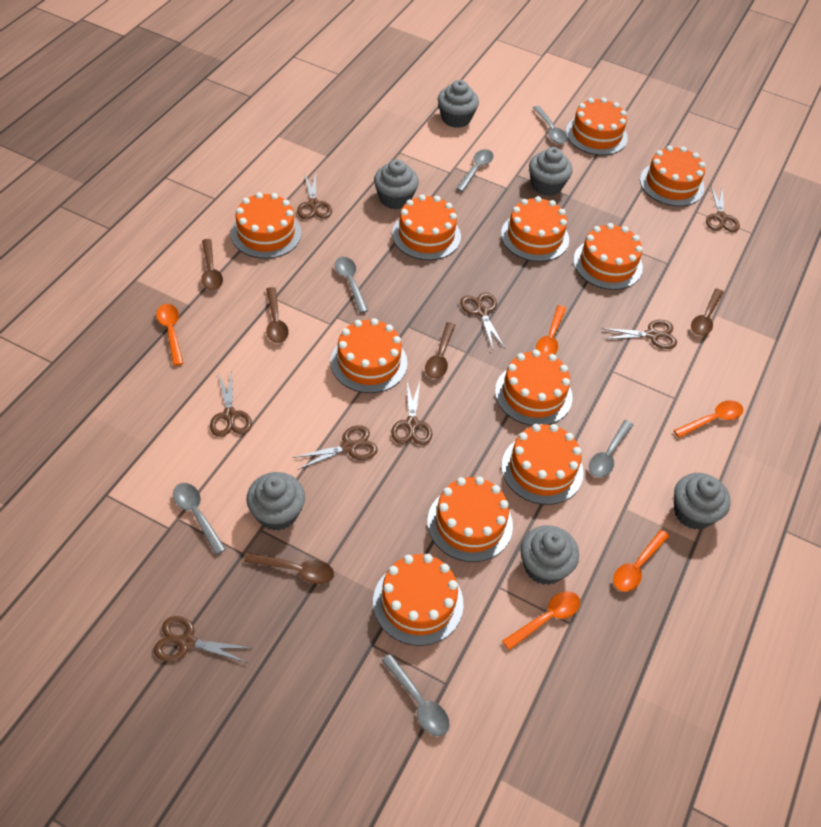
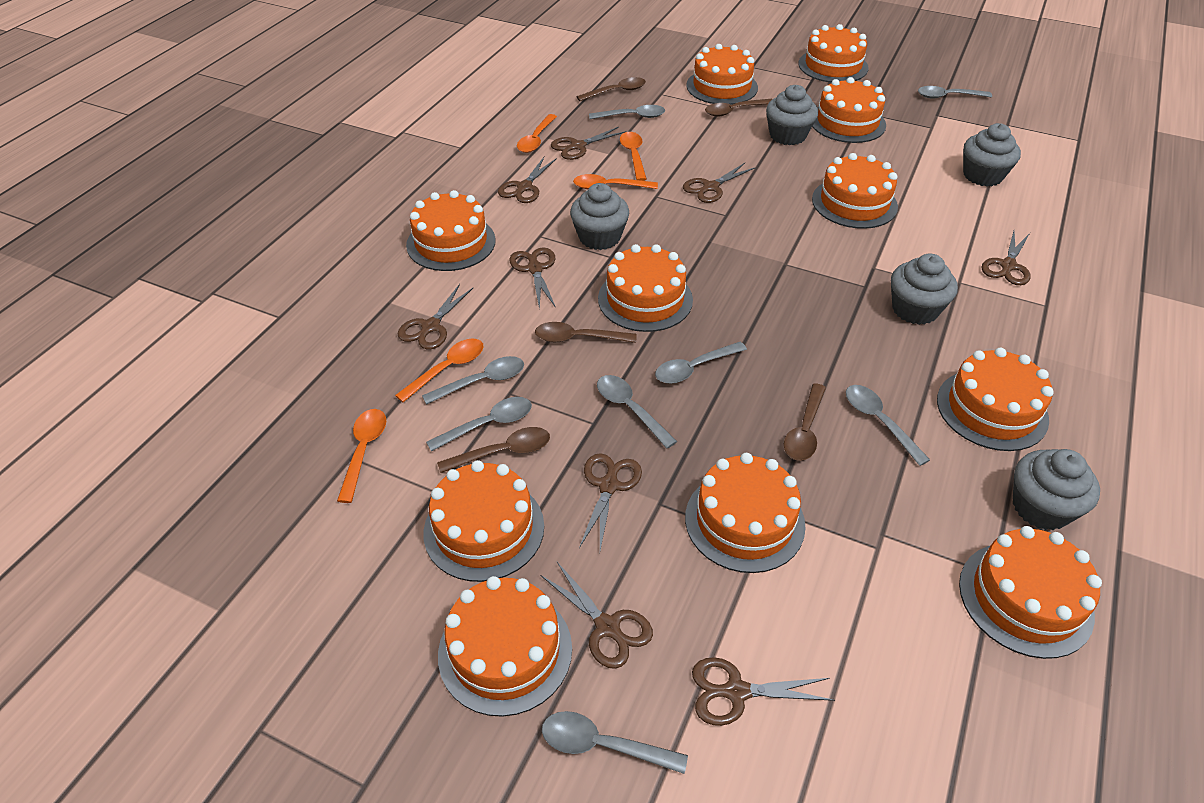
brown scissors: 8 -> 9
grey cupcake: 6 -> 5
grey spoon: 6 -> 8

